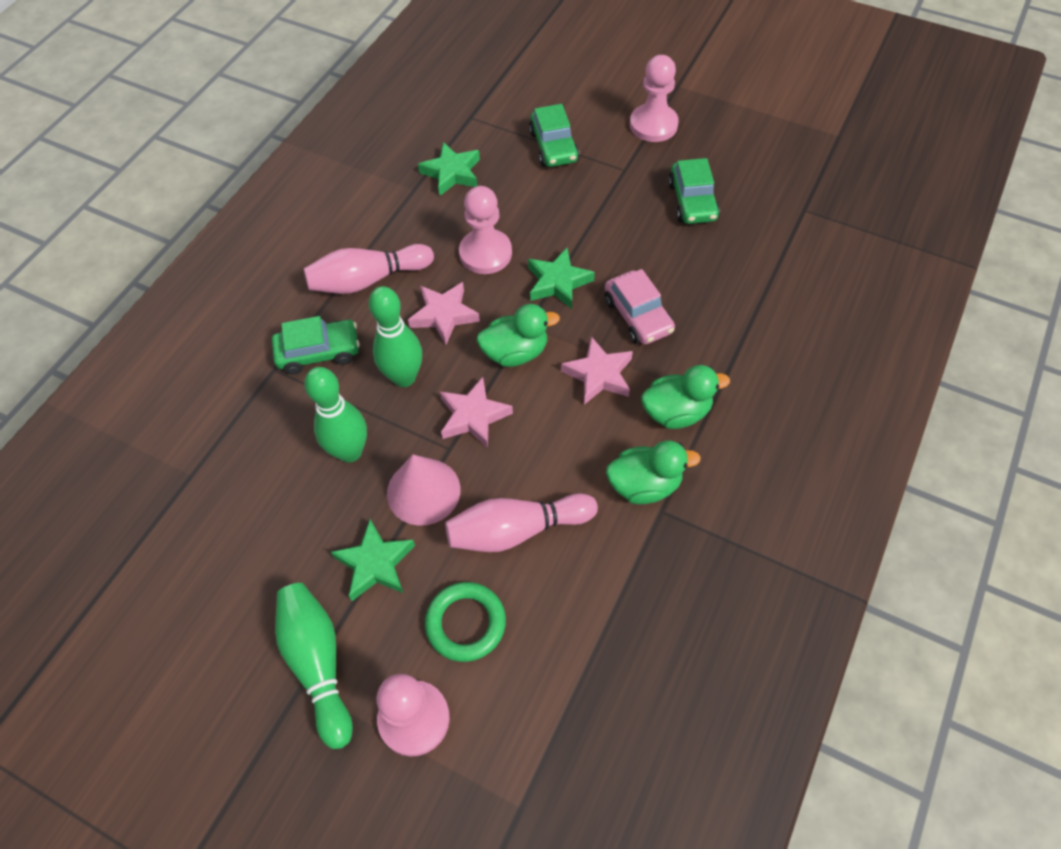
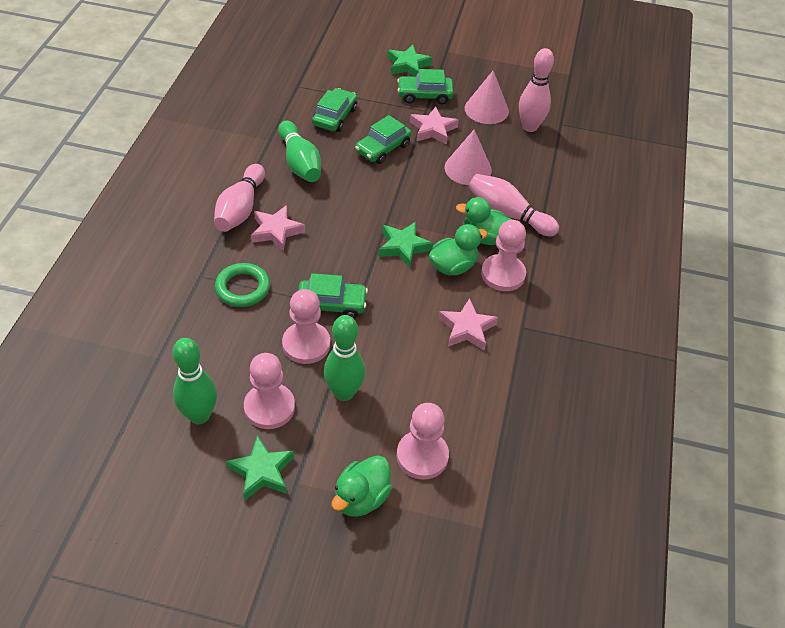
green car: 3 -> 4
pink bowling pin: 2 -> 3
pink car: 1 -> 0
pink cone: 1 -> 2
pink pawn: 3 -> 4

